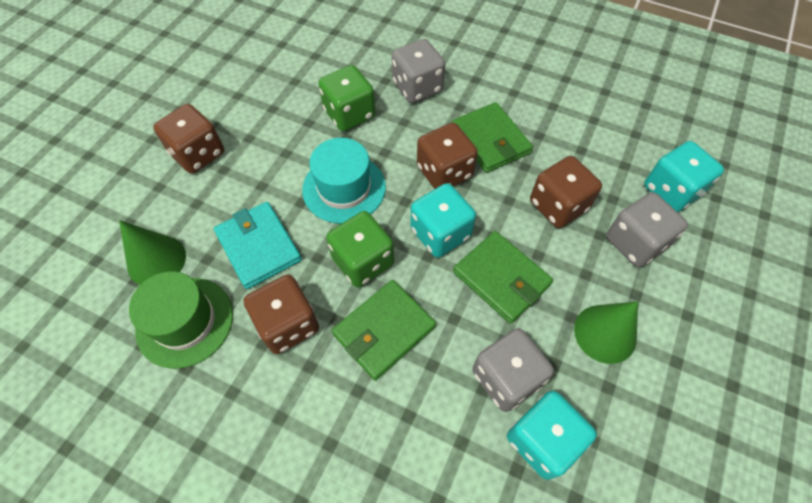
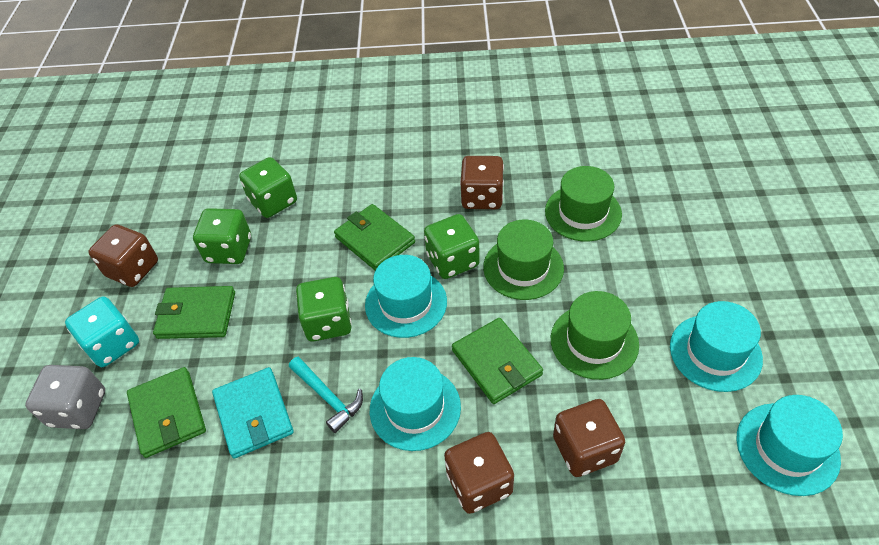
green cone: 2 -> 0
green dice: 2 -> 4
green hat: 1 -> 3
green wallet: 3 -> 4
grey dice: 3 -> 1
turquoise dice: 3 -> 1
turquoise hammer: 0 -> 1
turquoise hat: 1 -> 4

